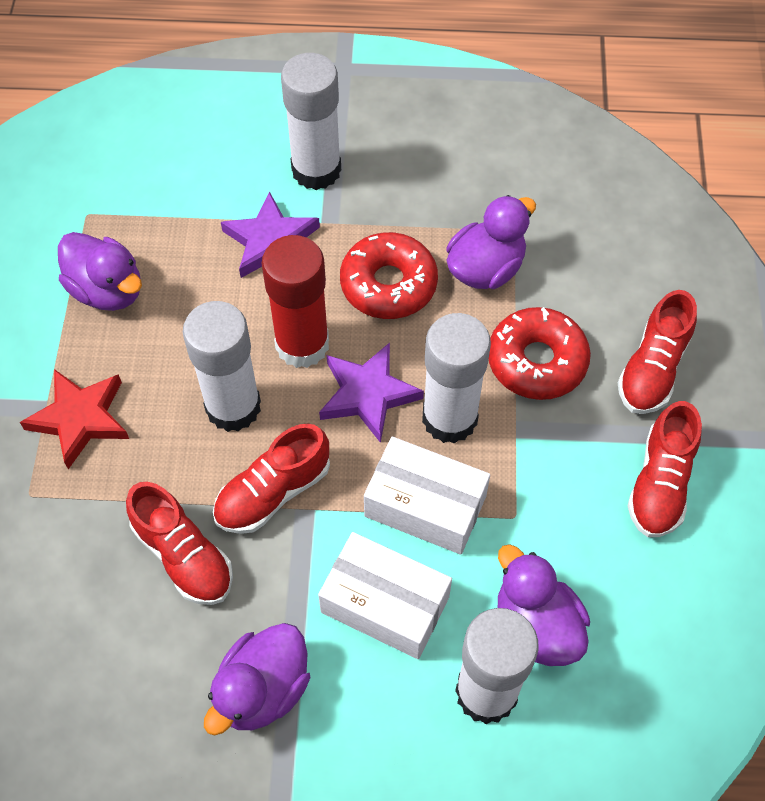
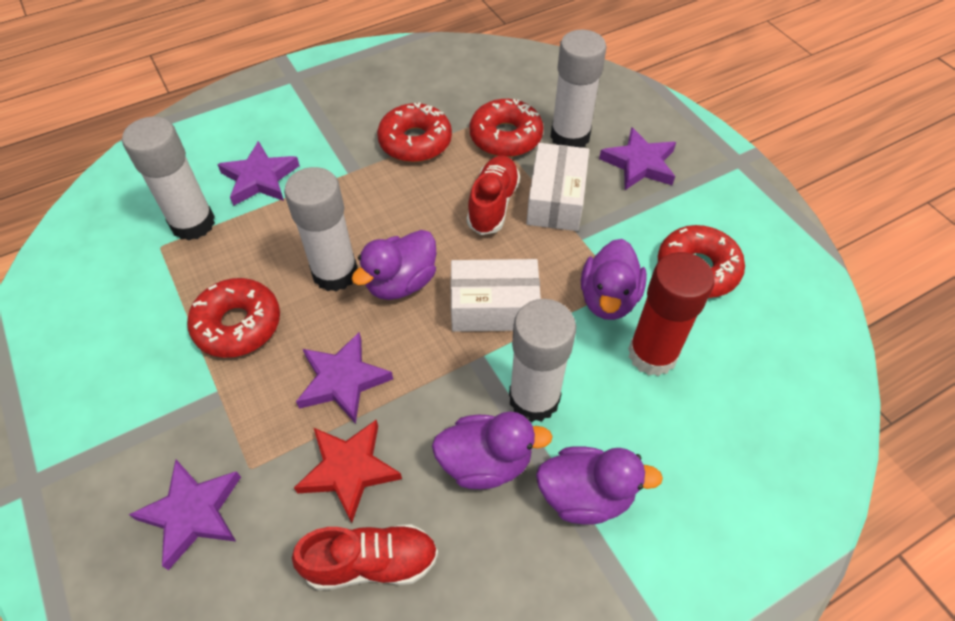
purple star: 2 -> 4
red donut: 2 -> 4
red shoe: 4 -> 2

